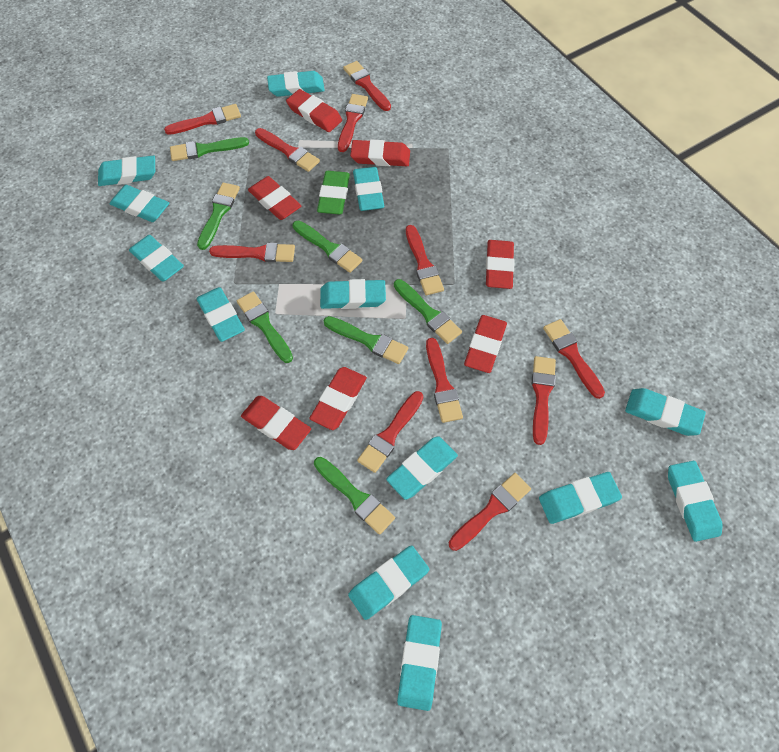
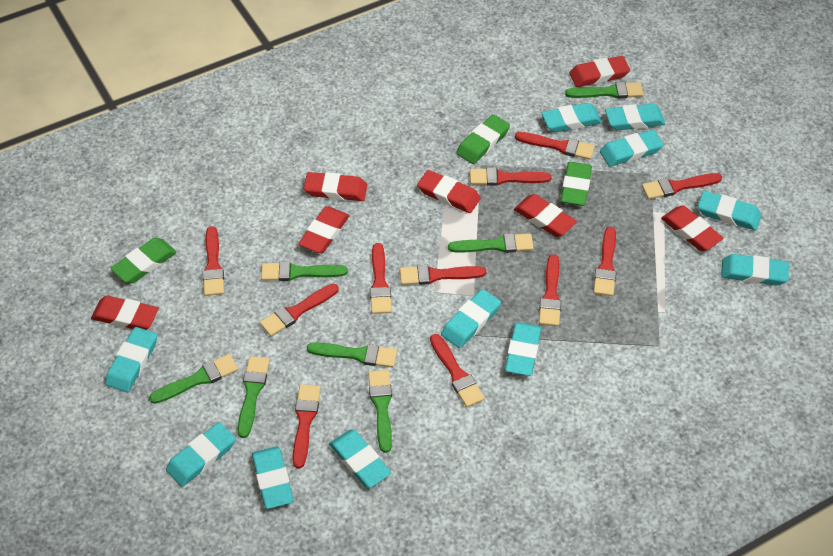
green eraser: 1 -> 3
turquoise eraser: 13 -> 11

